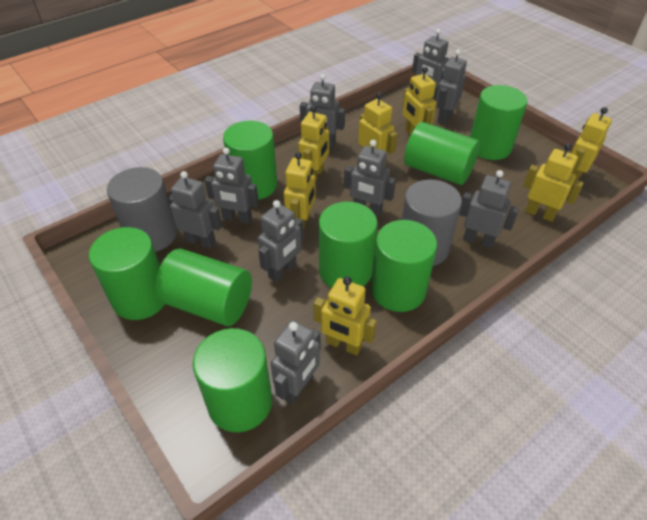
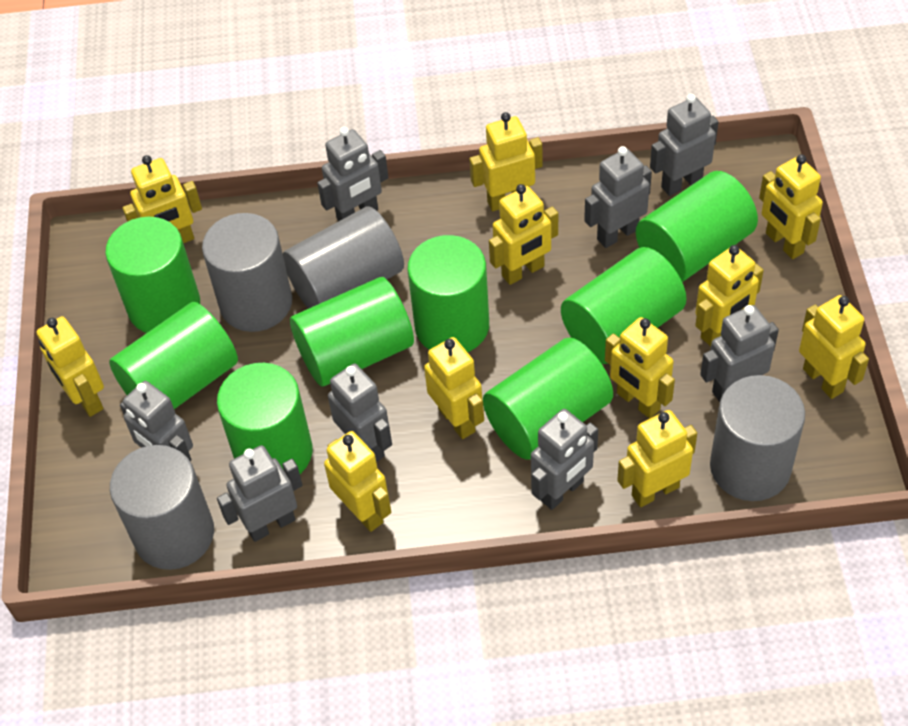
grey cylinder: 2 -> 4
grey robot: 9 -> 8
yellow robot: 7 -> 11

